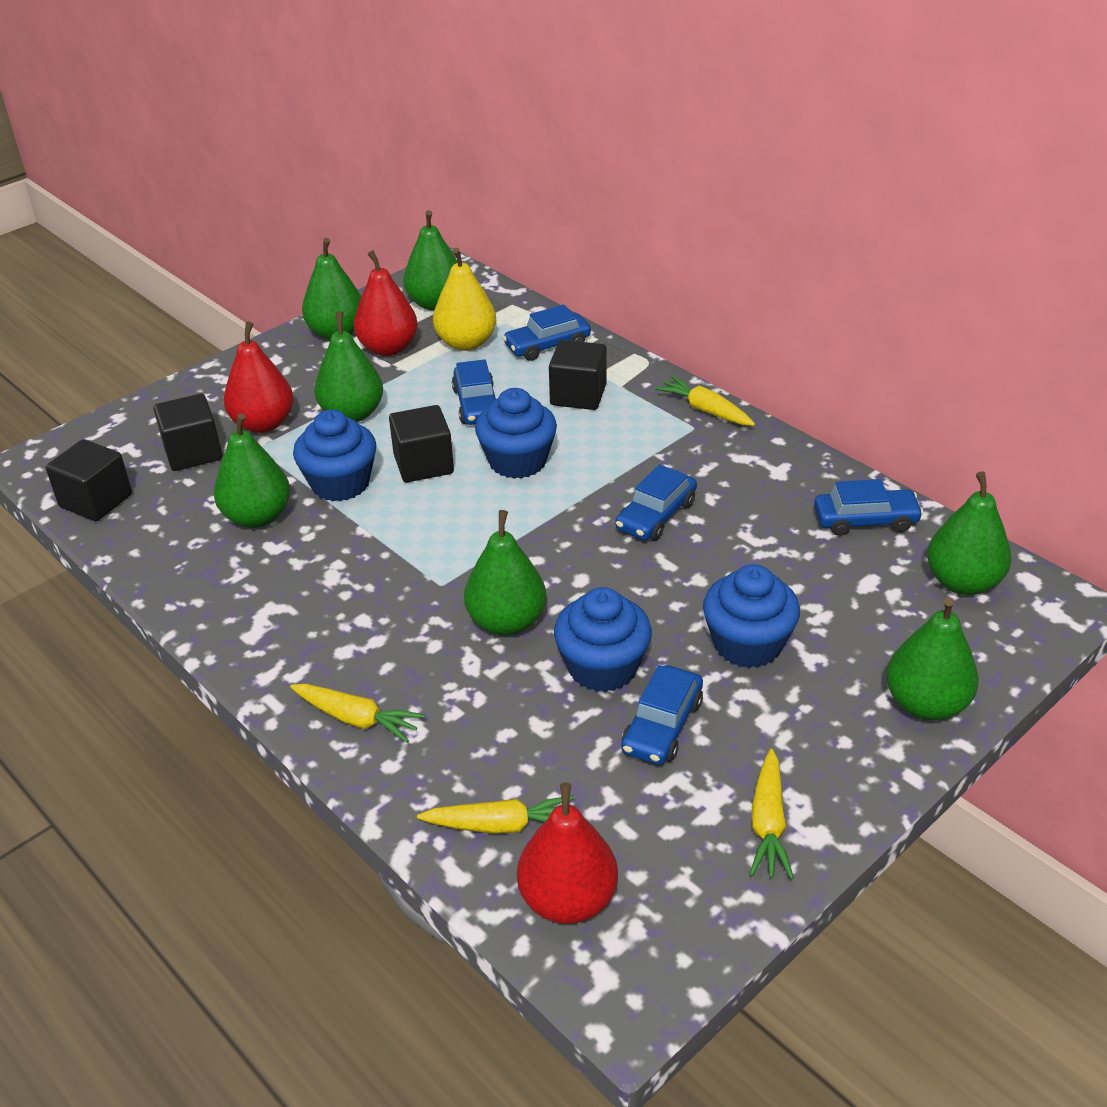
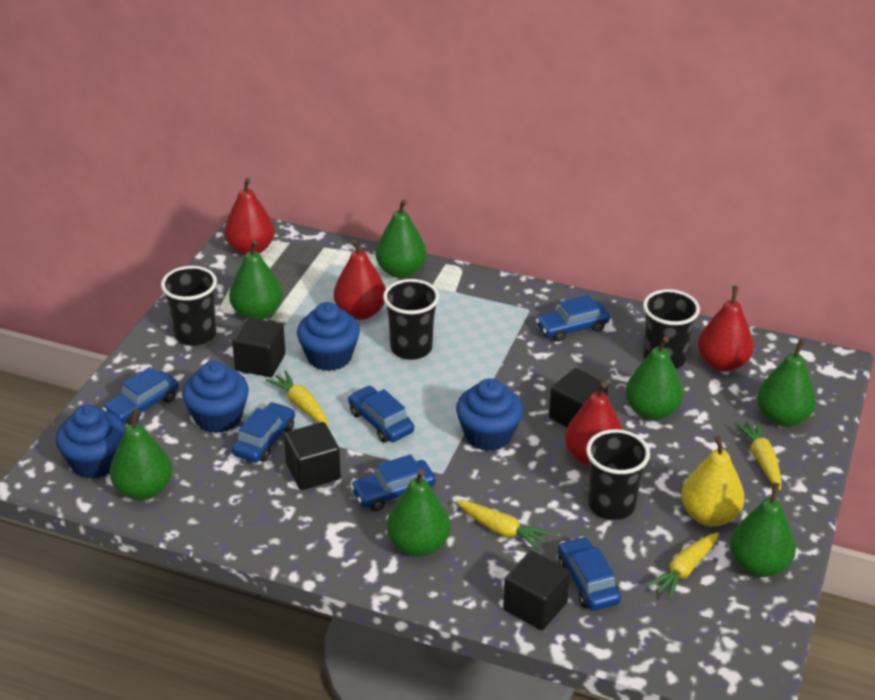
black cup: 0 -> 4
blue car: 5 -> 6
red pear: 3 -> 4

